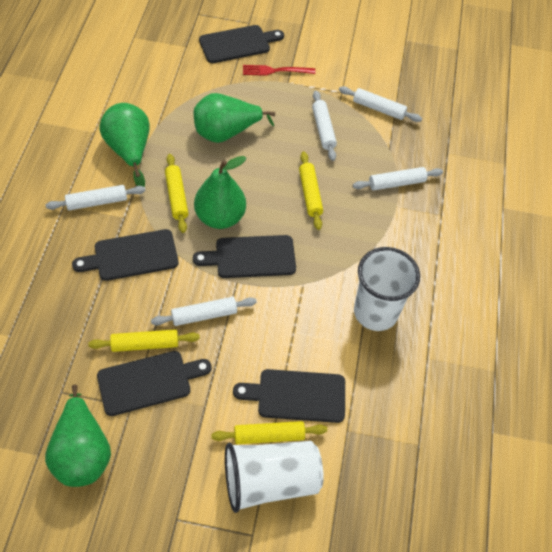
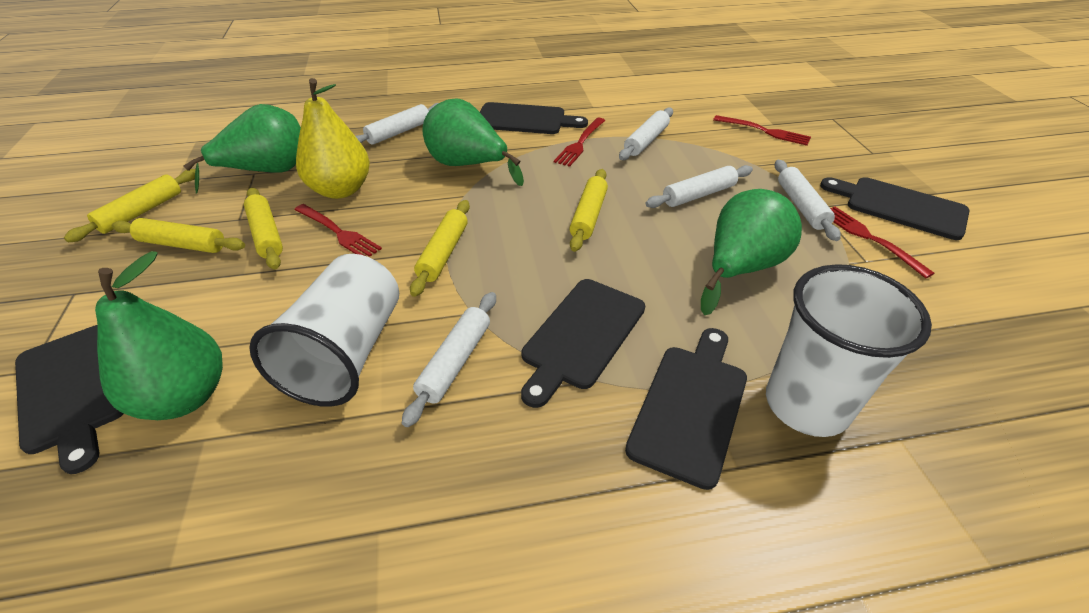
red fork: 1 -> 4
yellow pear: 0 -> 1
yellow rolling pin: 4 -> 5

